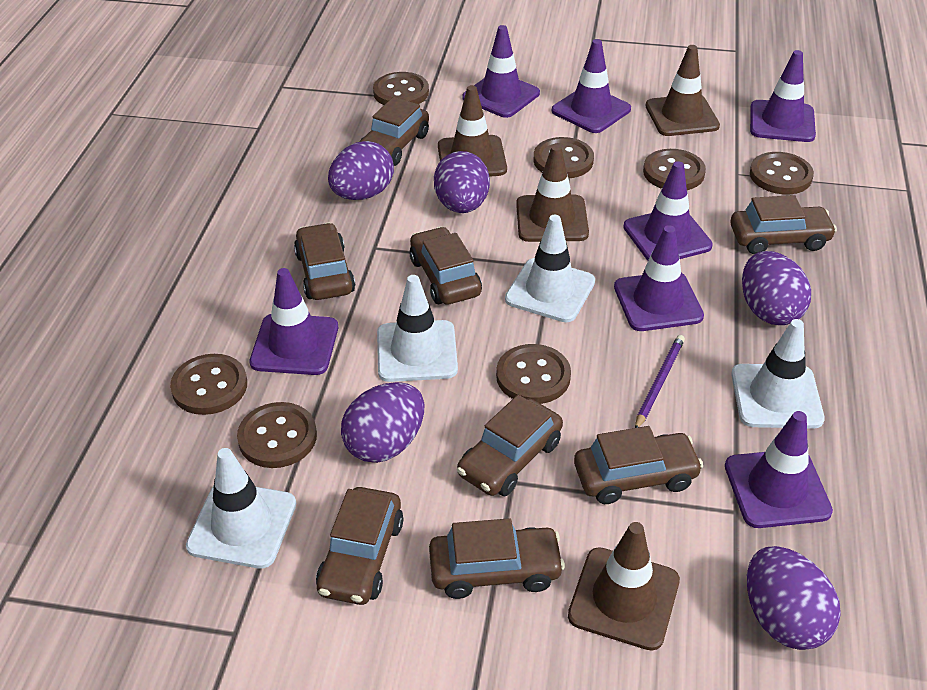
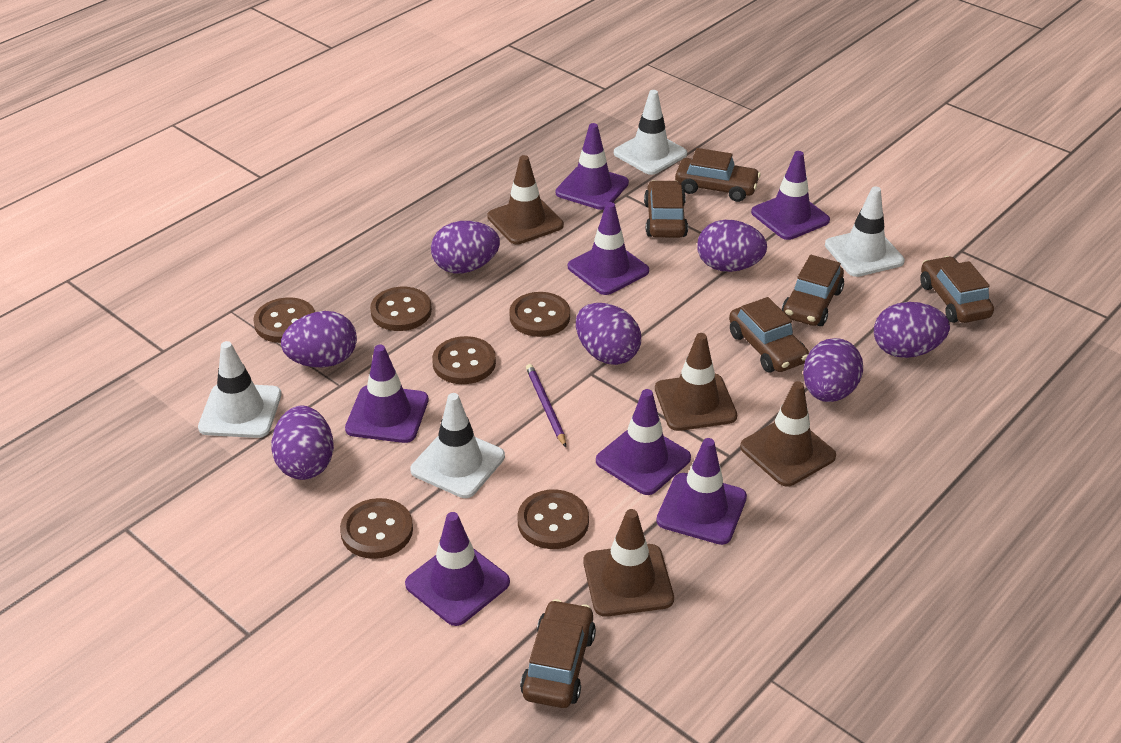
brown button: 7 -> 6
brown car: 8 -> 6
purple egg: 5 -> 7

